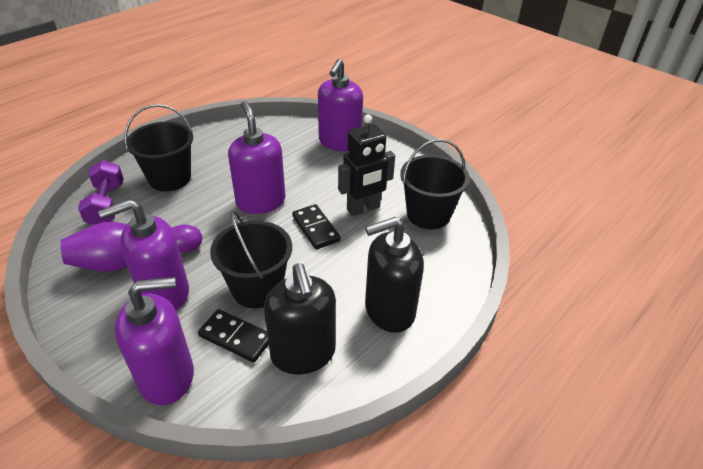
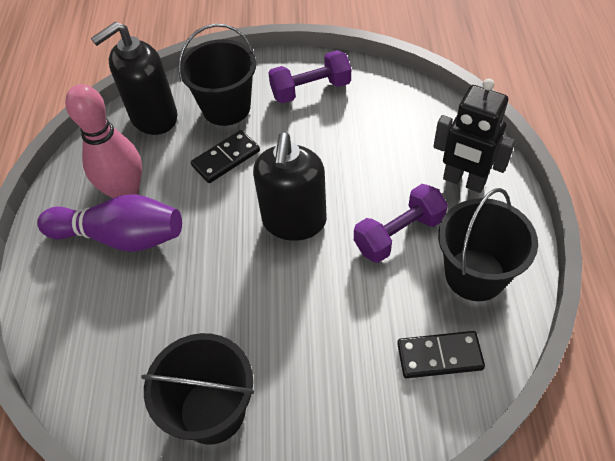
pink bowling pin: 0 -> 1
purple dumbbell: 1 -> 2
purple soap dispenser: 4 -> 0

